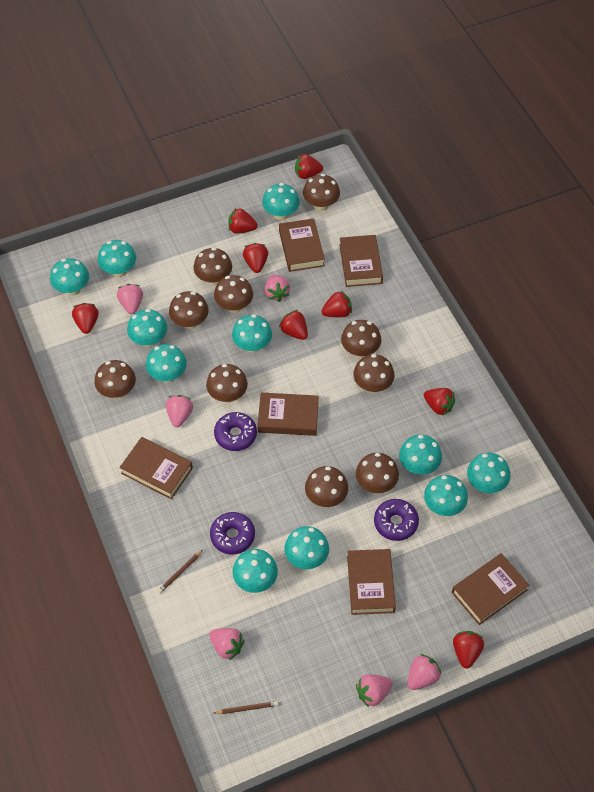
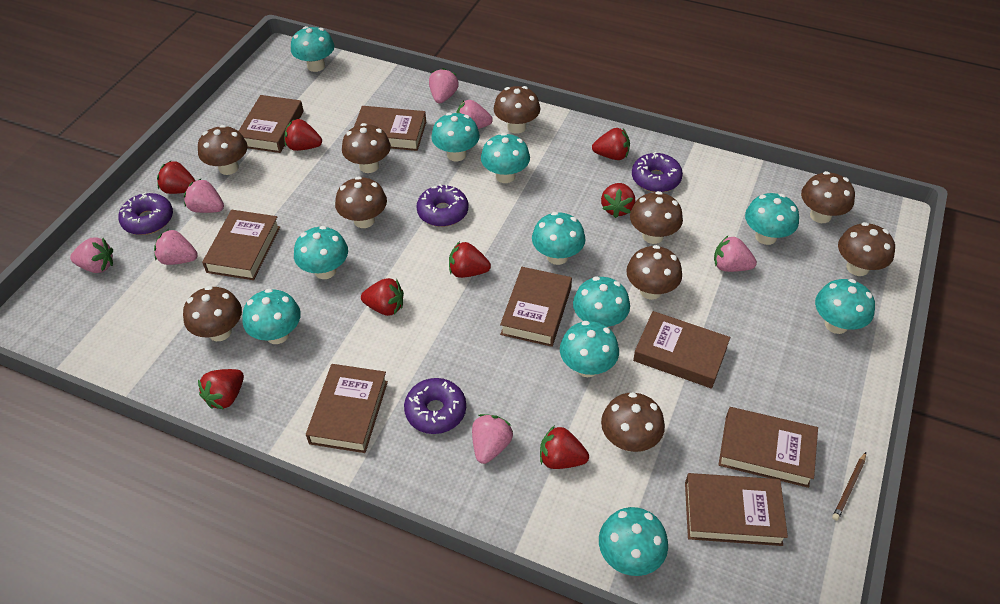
brown book: 6 -> 8
brown pencil: 2 -> 1
pink strawberry: 6 -> 7
purple donut: 3 -> 4

